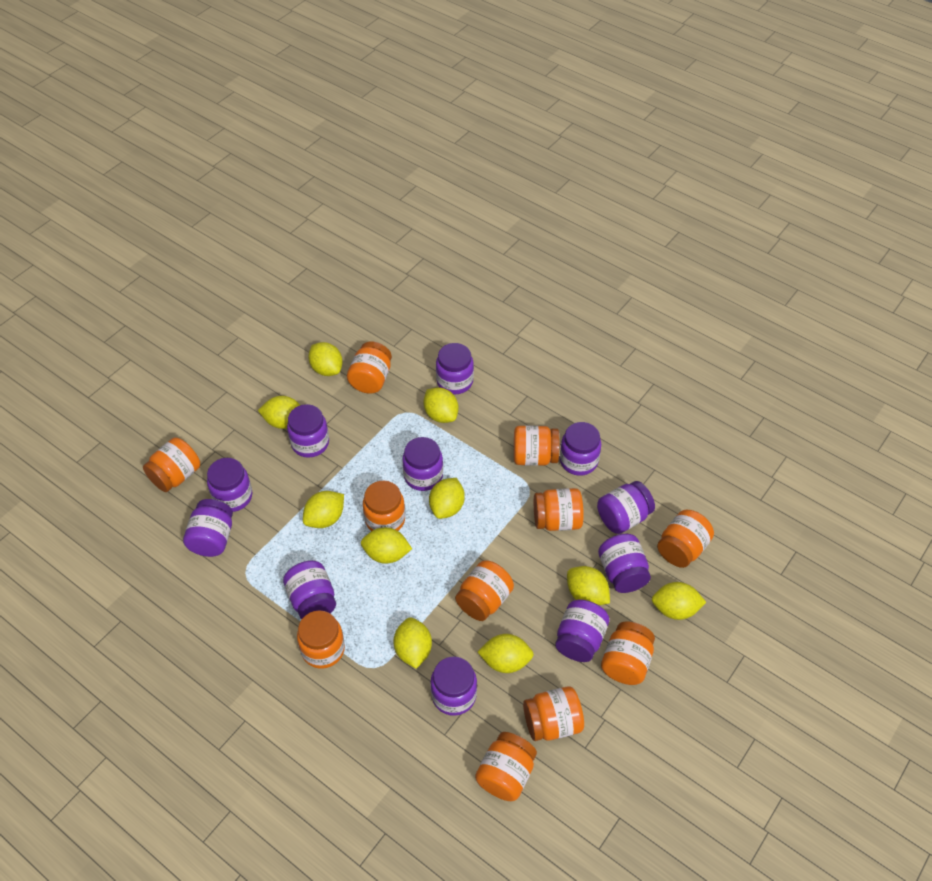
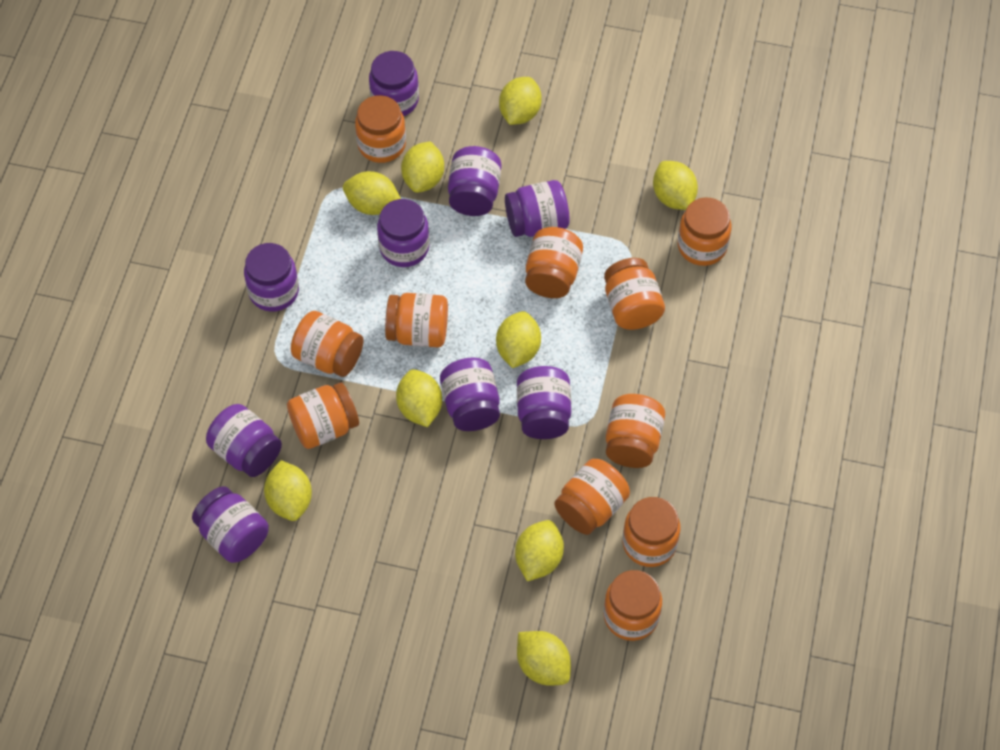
purple jar: 11 -> 9
yellow lemon: 10 -> 9

